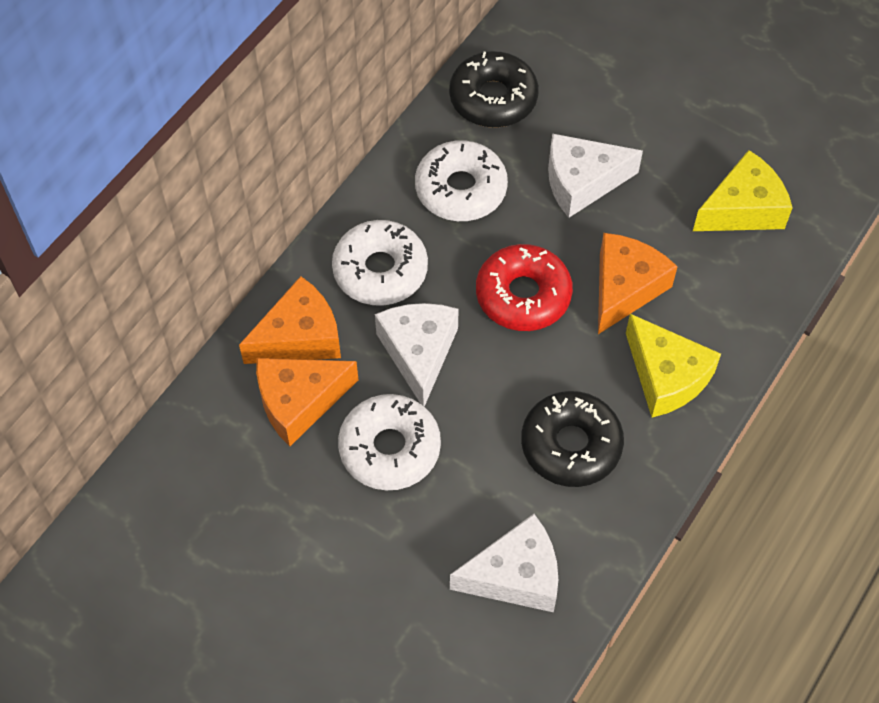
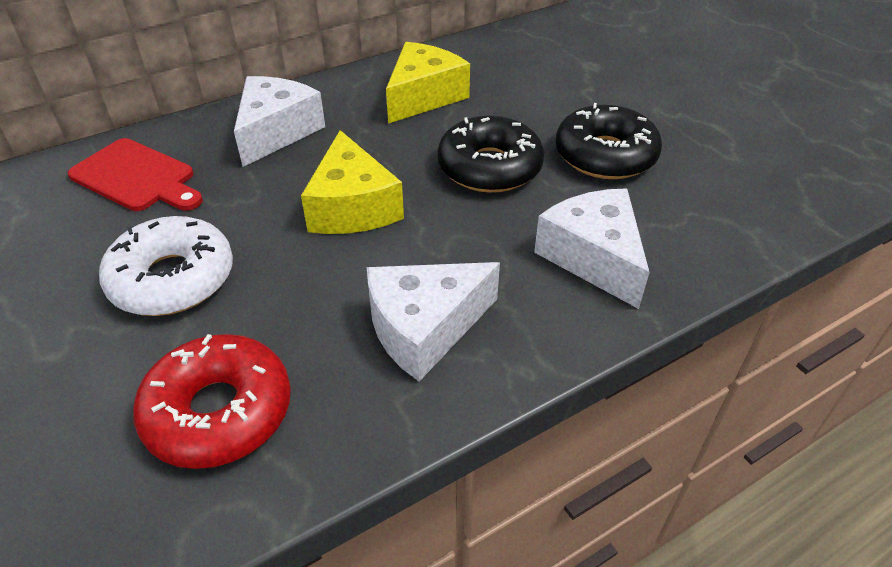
orange cheese: 3 -> 0
red cutting board: 0 -> 1
white donut: 3 -> 1

